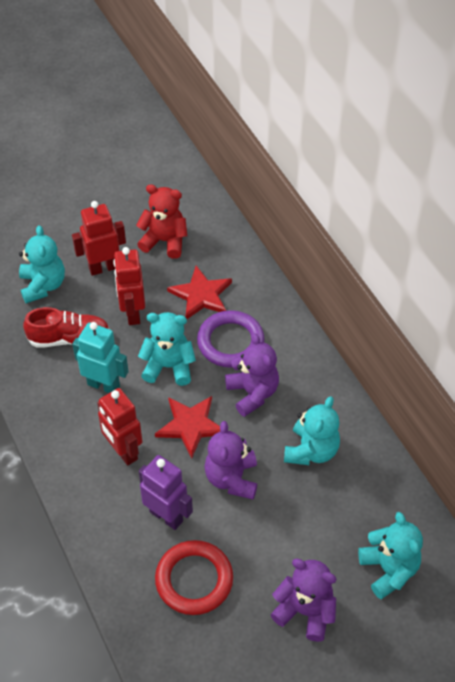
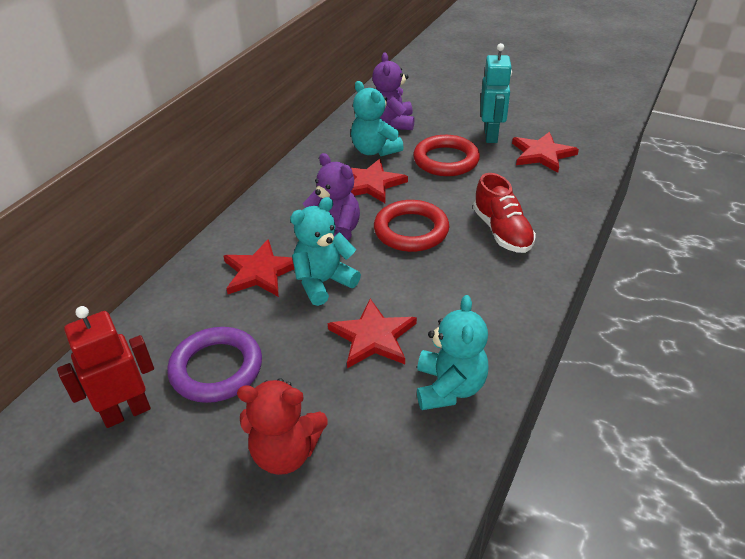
purple robot: 1 -> 0
purple teddy bear: 3 -> 2
red ring: 1 -> 2
red robot: 3 -> 1
red star: 2 -> 4
turquoise teddy bear: 4 -> 3

